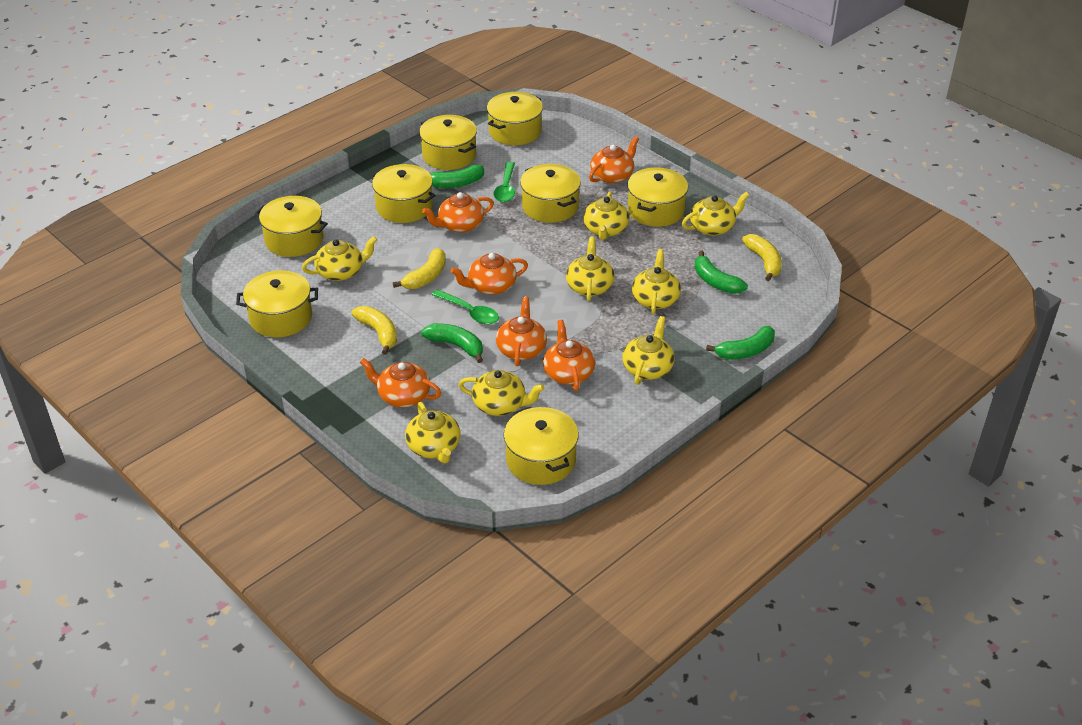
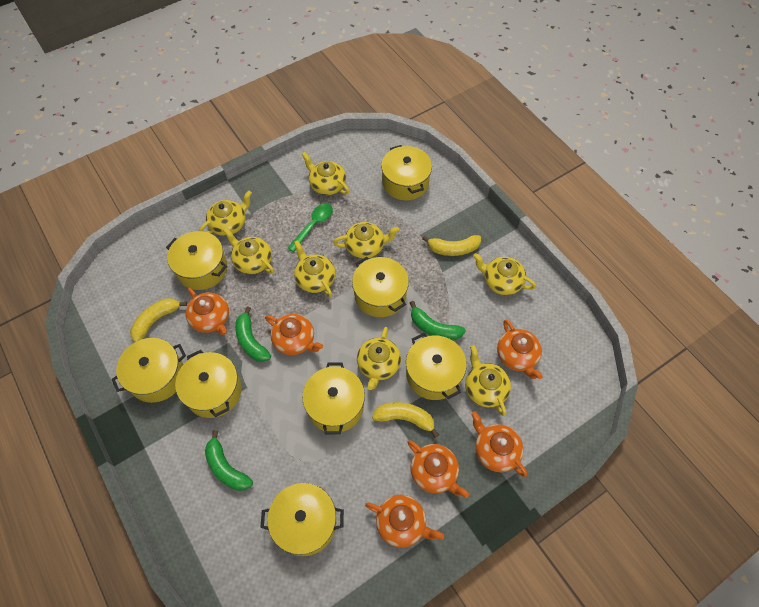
green banana: 4 -> 3
green spoon: 2 -> 1

